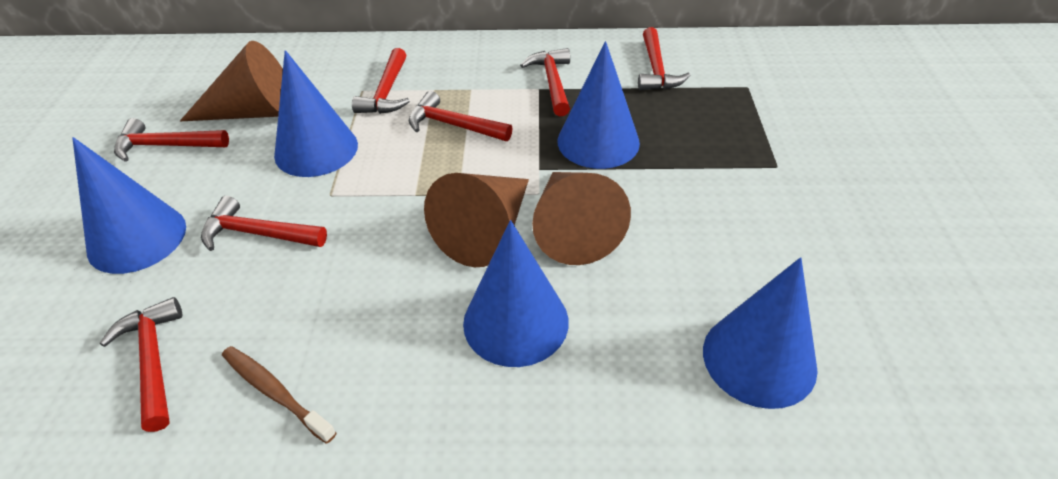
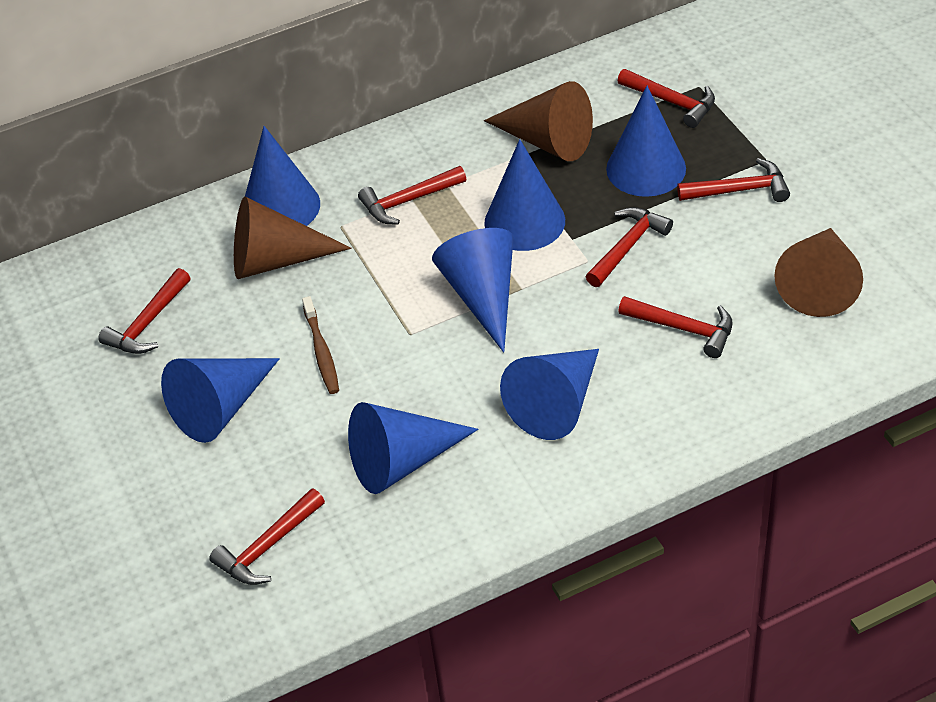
blue cone: 5 -> 7

